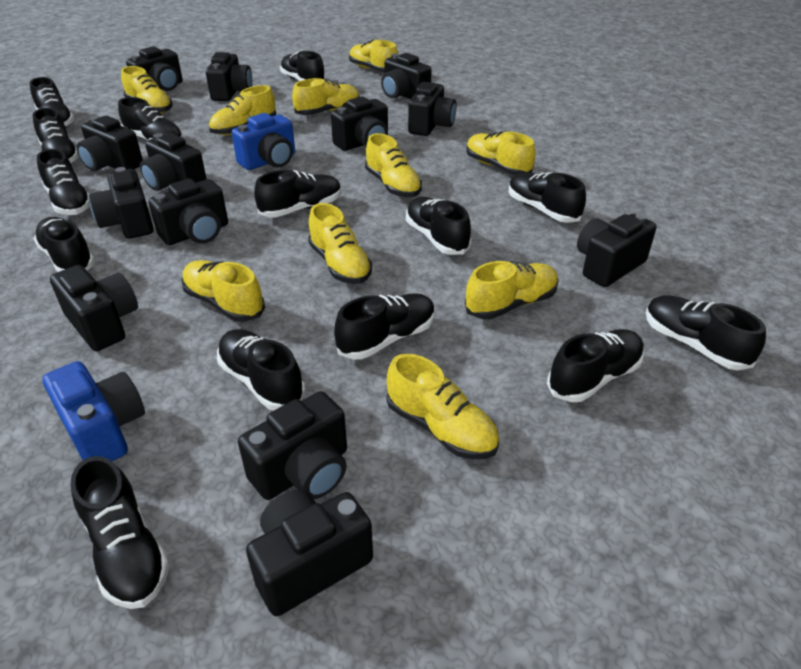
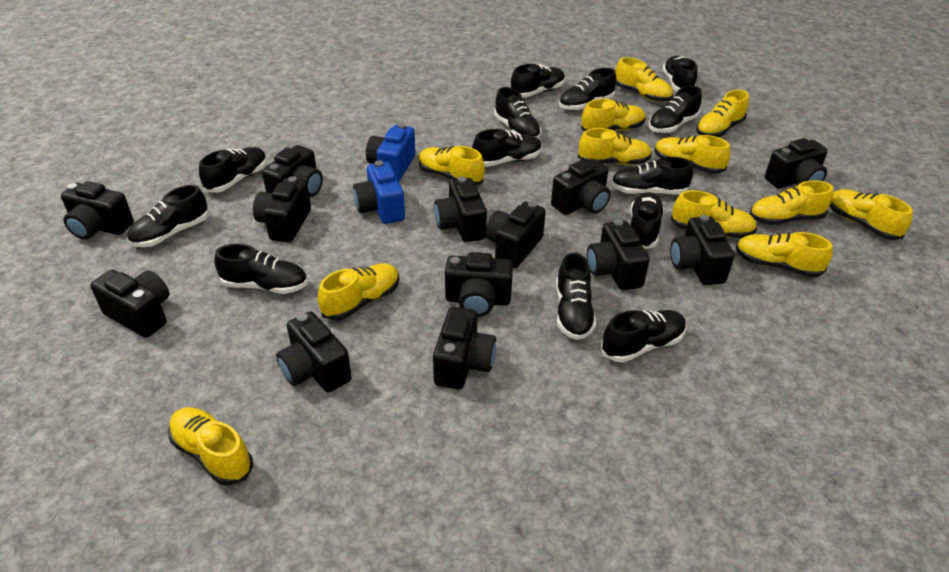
black shoe: 14 -> 13
yellow shoe: 10 -> 12

